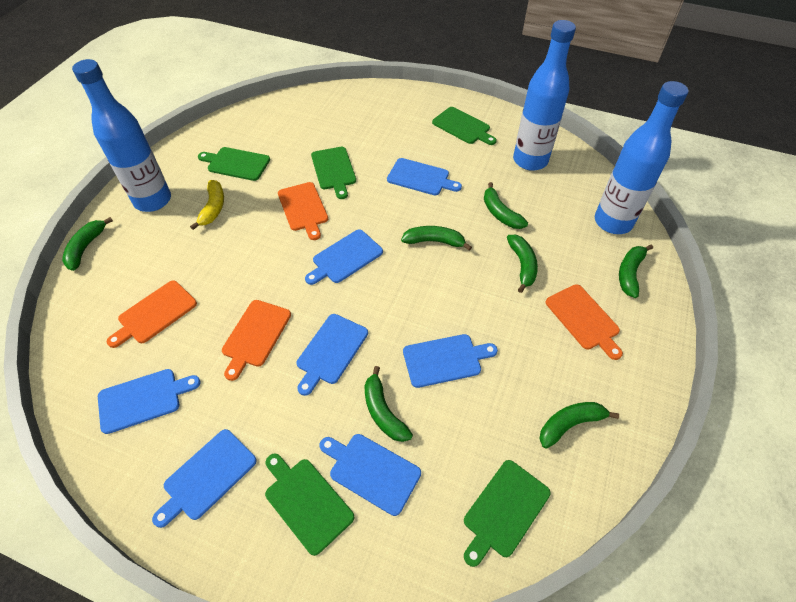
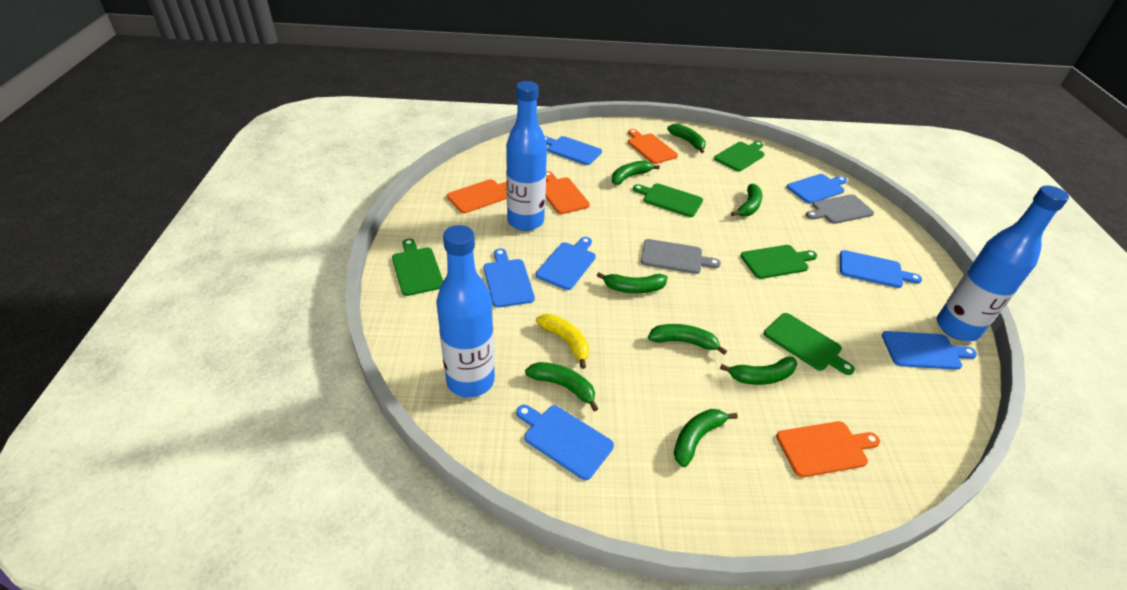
green banana: 7 -> 8
grey cutting board: 0 -> 2

